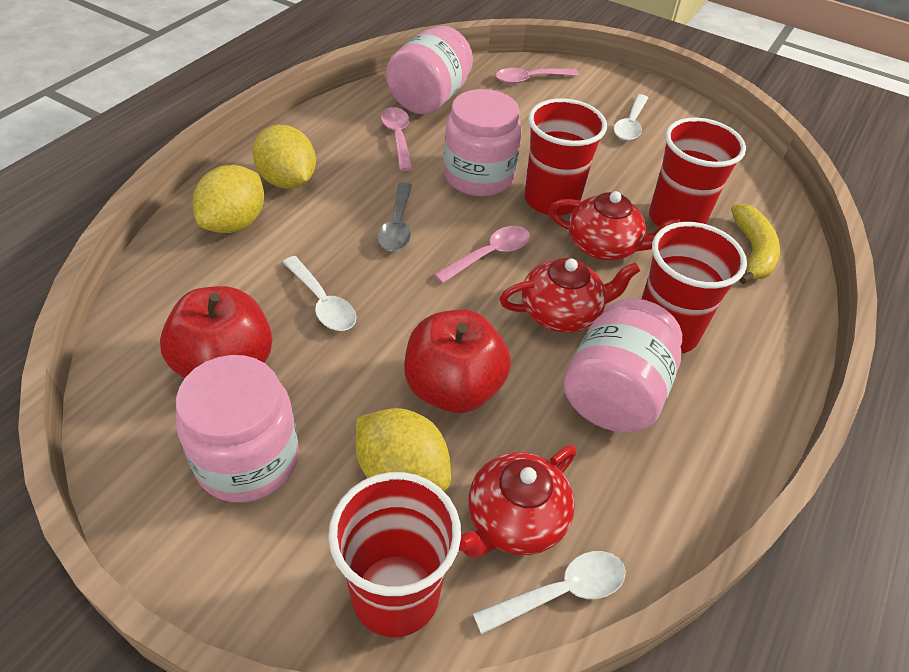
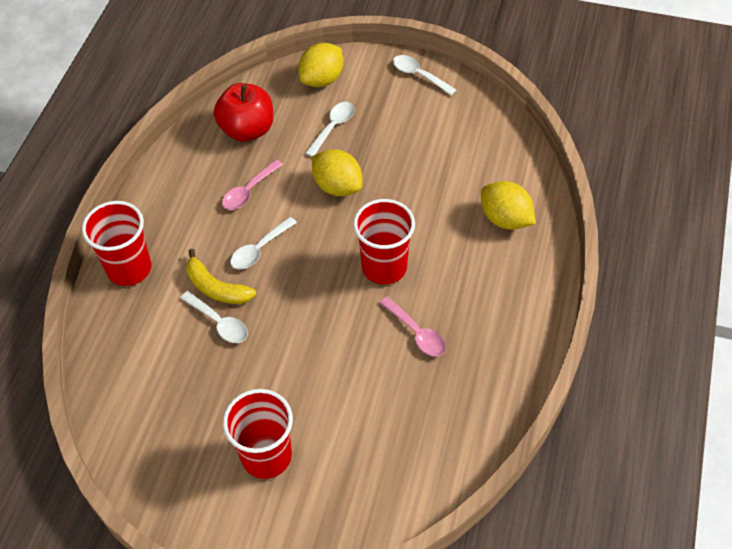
grey spoon: 1 -> 0
pink jar: 4 -> 0
pink spoon: 3 -> 2
red apple: 2 -> 1
red cup: 4 -> 3
red teapot: 3 -> 0
white spoon: 3 -> 4

